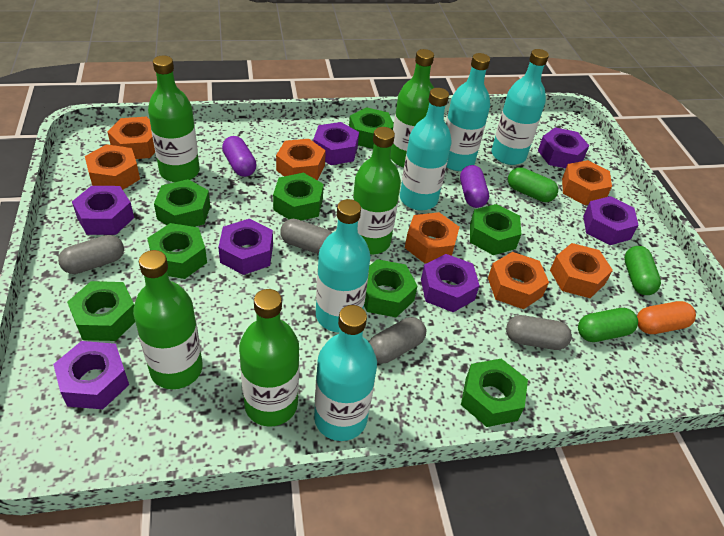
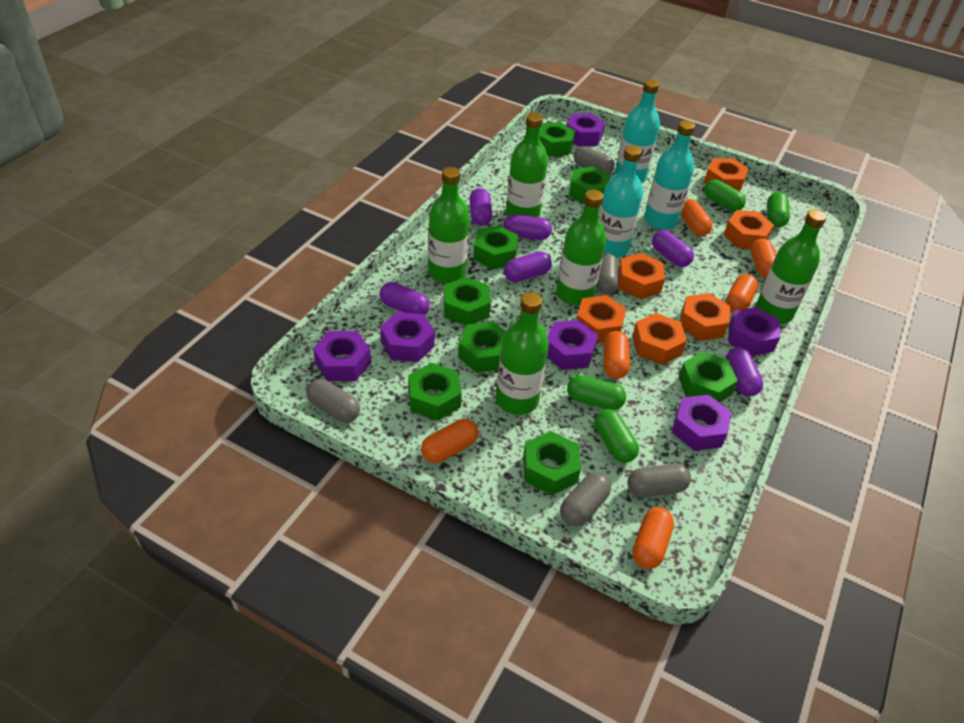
green capsule: 3 -> 4
grey capsule: 4 -> 5
orange capsule: 1 -> 6
orange nut: 7 -> 6
purple capsule: 2 -> 6
purple nut: 7 -> 6
turquoise bottle: 5 -> 3

